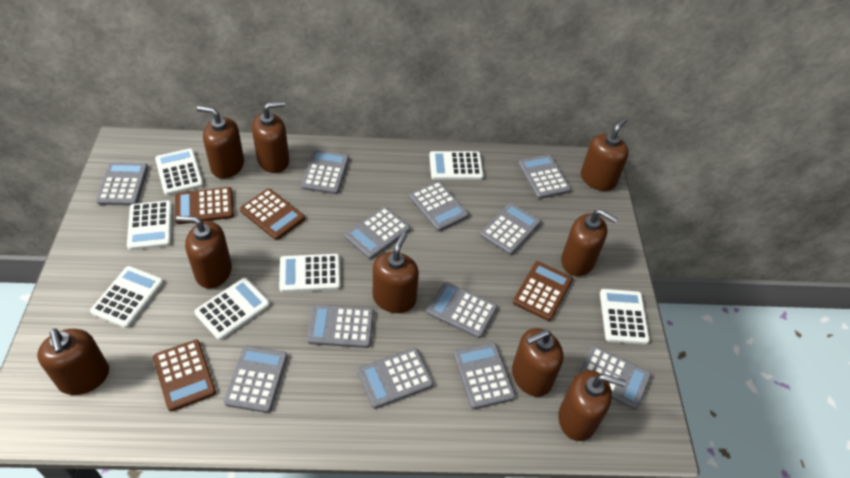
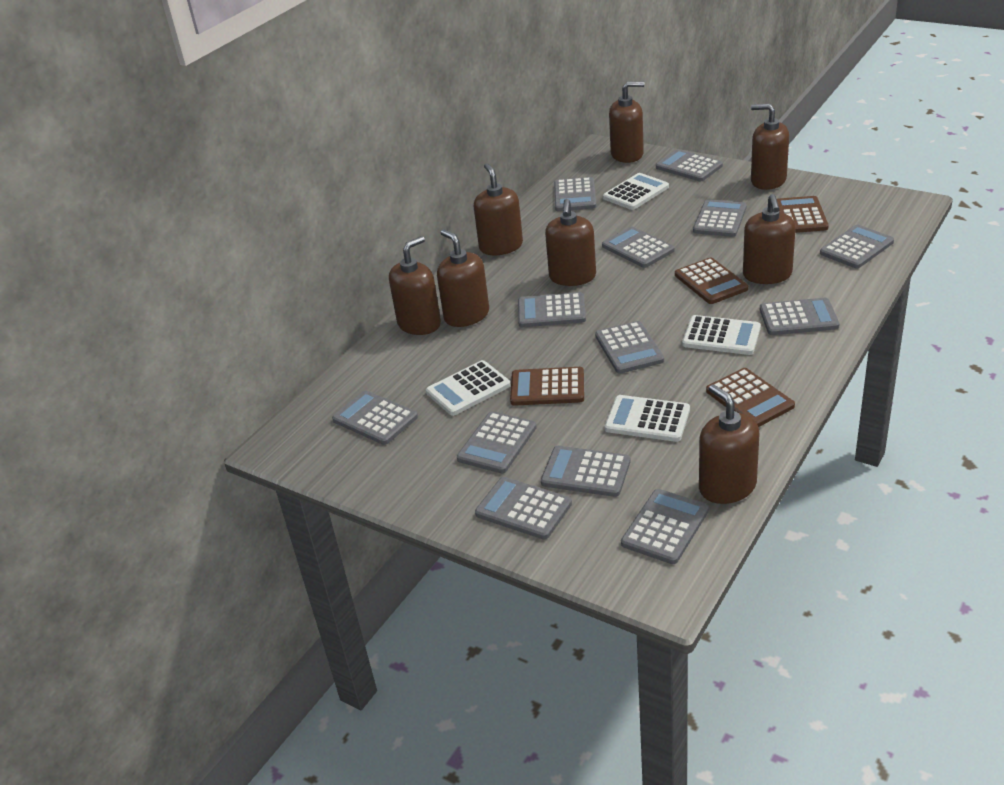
brown soap dispenser: 9 -> 8
grey calculator: 12 -> 13
white calculator: 7 -> 4

